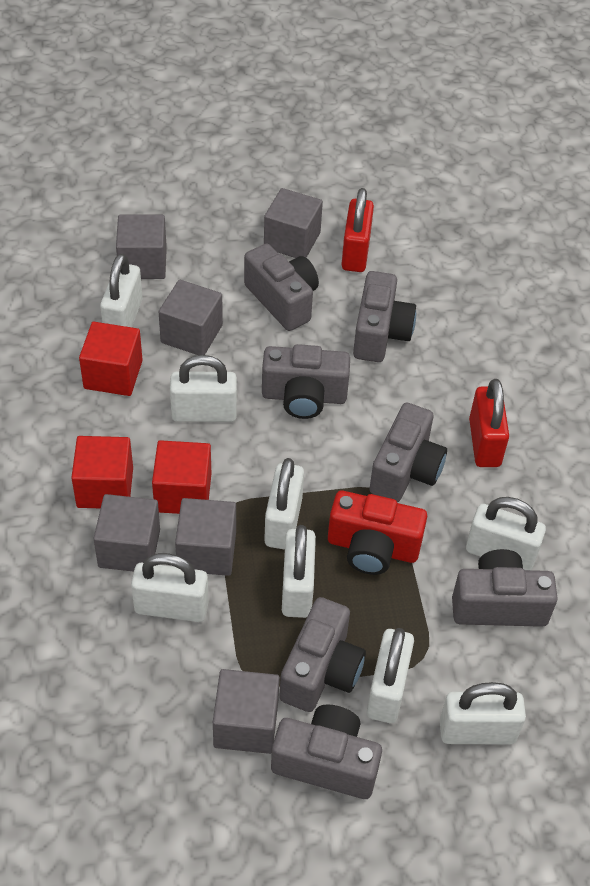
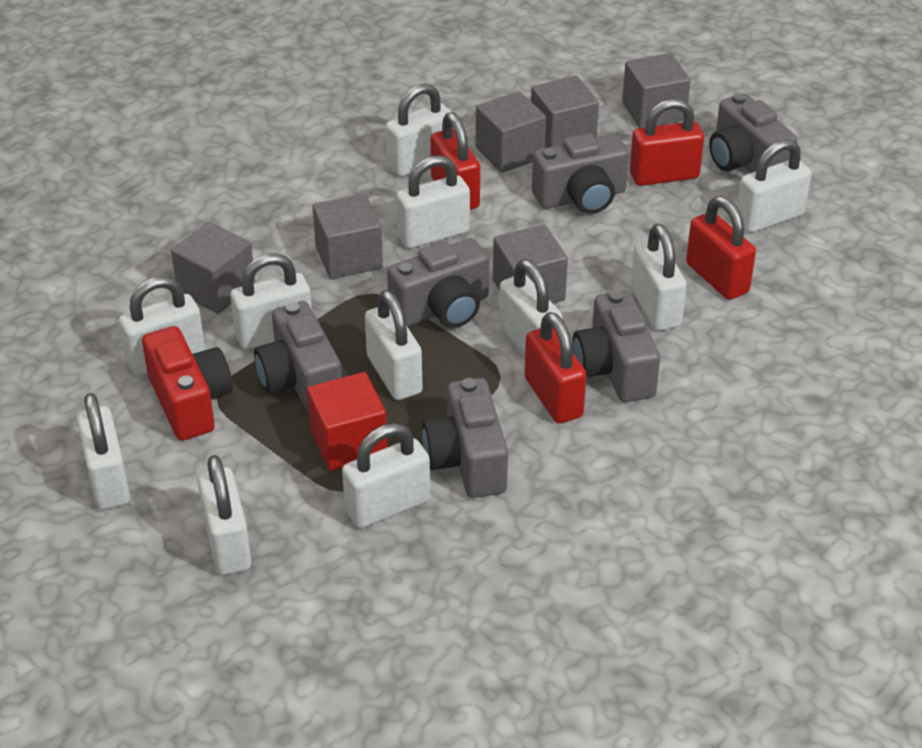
grey camera: 7 -> 6
red cube: 3 -> 1
red padlock: 2 -> 4
white padlock: 8 -> 11

